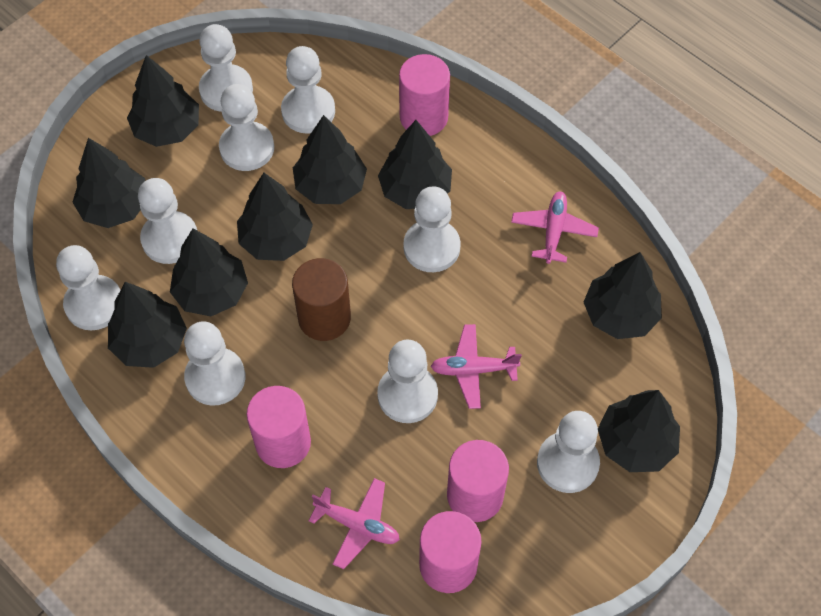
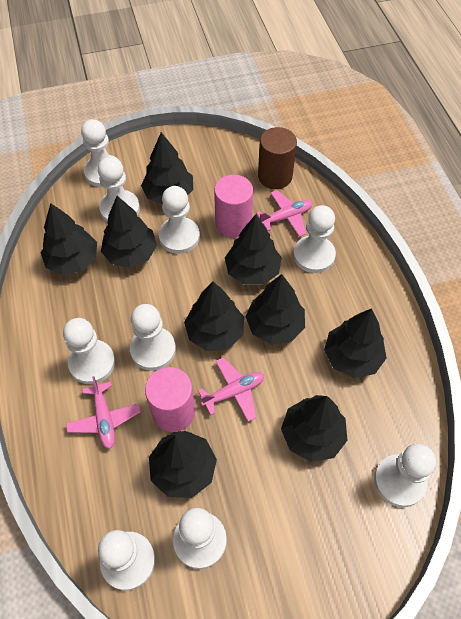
pink cylinder: 4 -> 2

